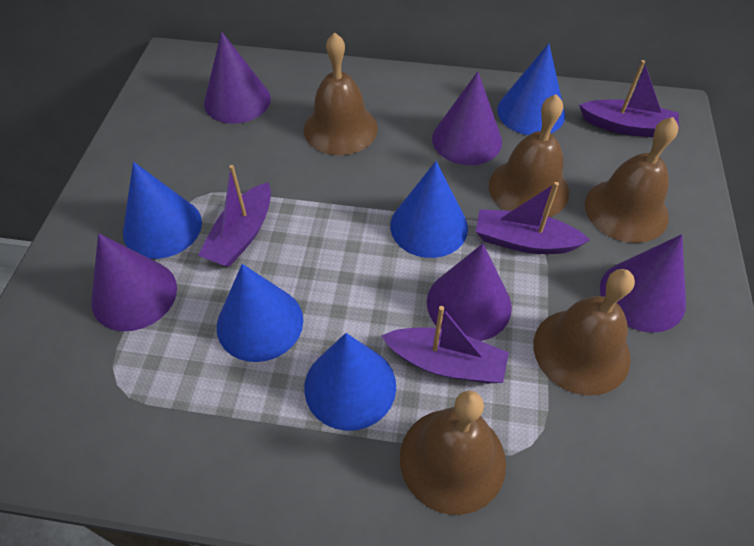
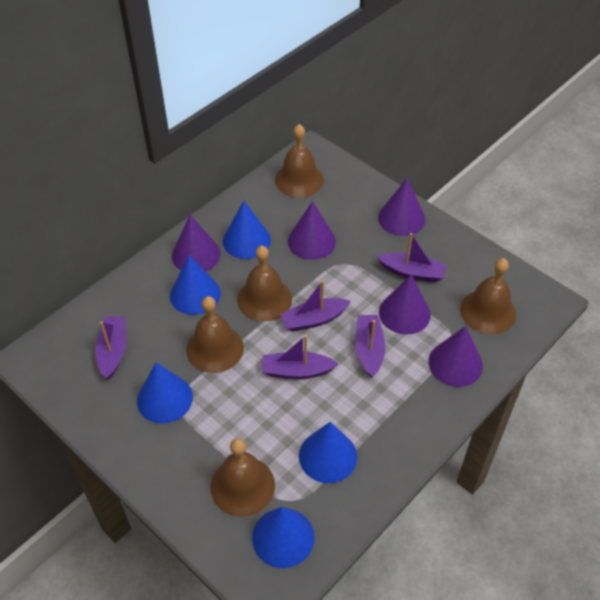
purple boat: 4 -> 5

